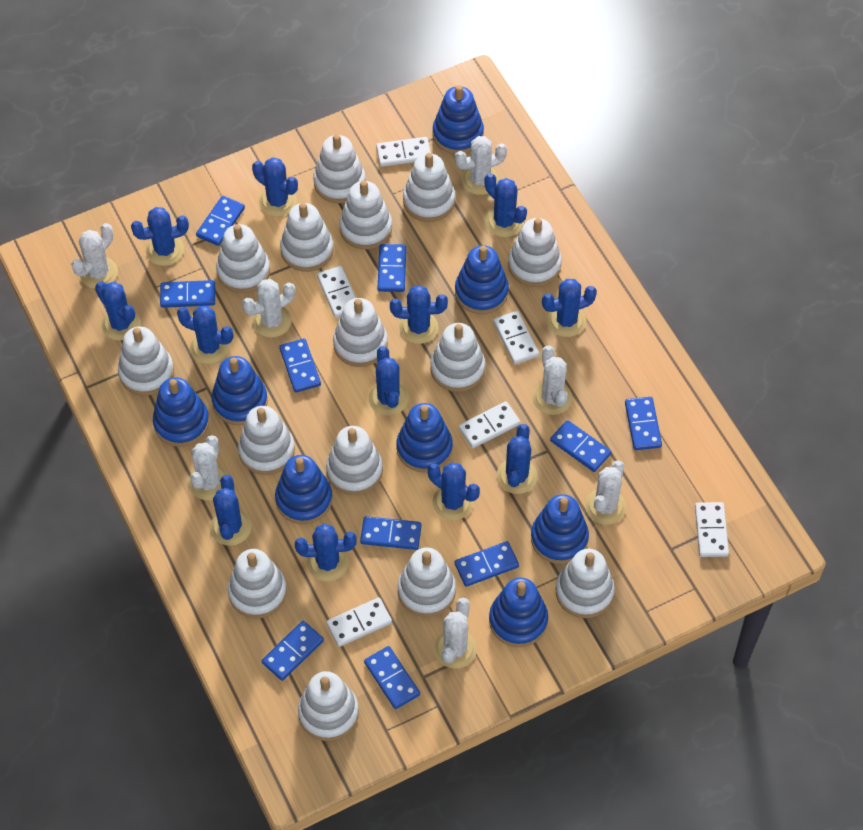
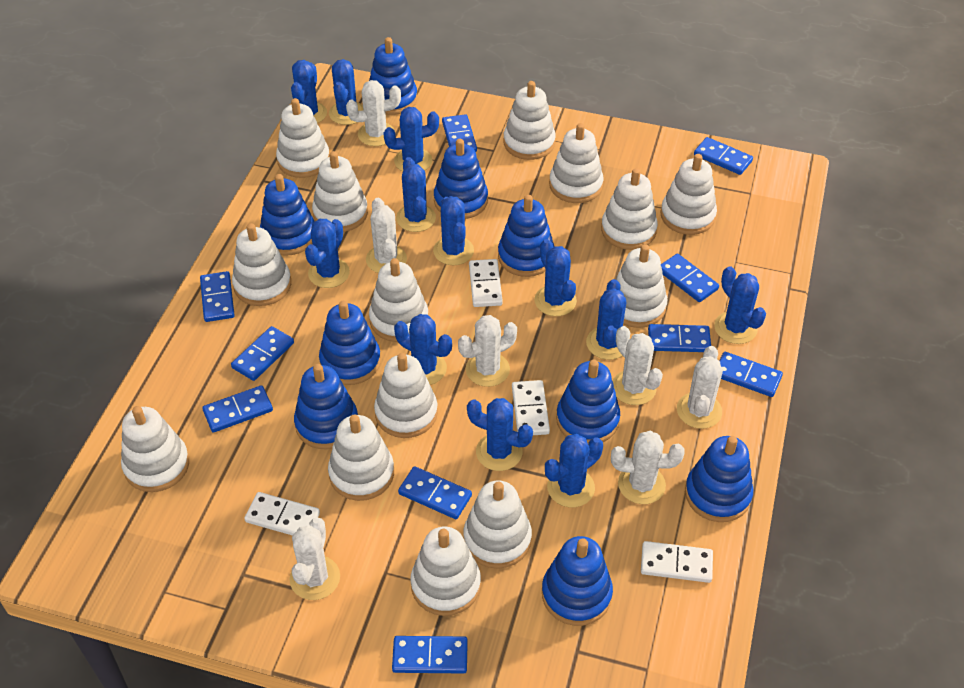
blue stacking toy: 8 -> 9
white domino: 6 -> 4
white stacking toy: 15 -> 14

